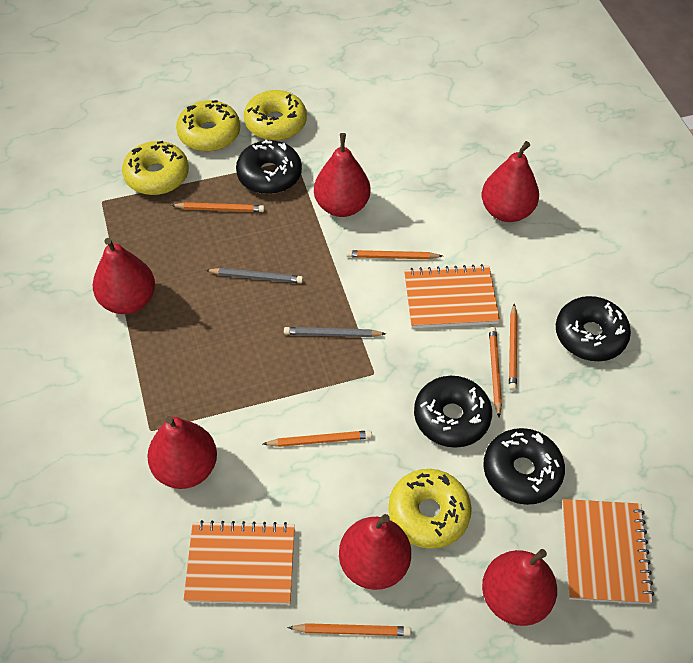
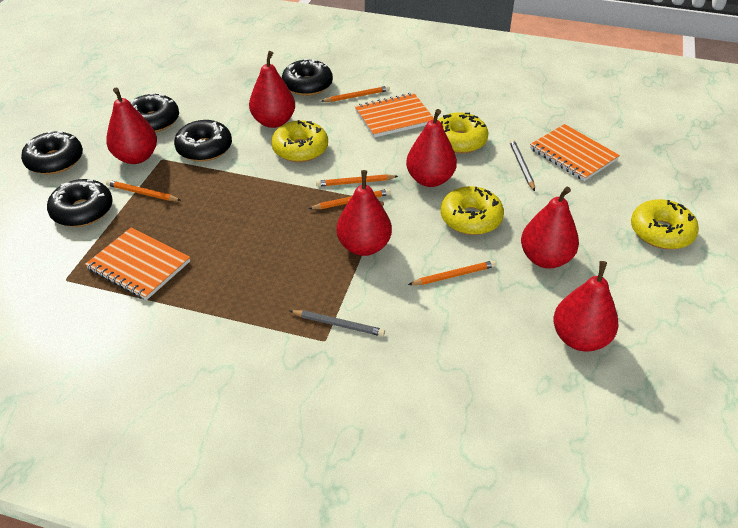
black donut: 4 -> 5
orange pencil: 6 -> 5

